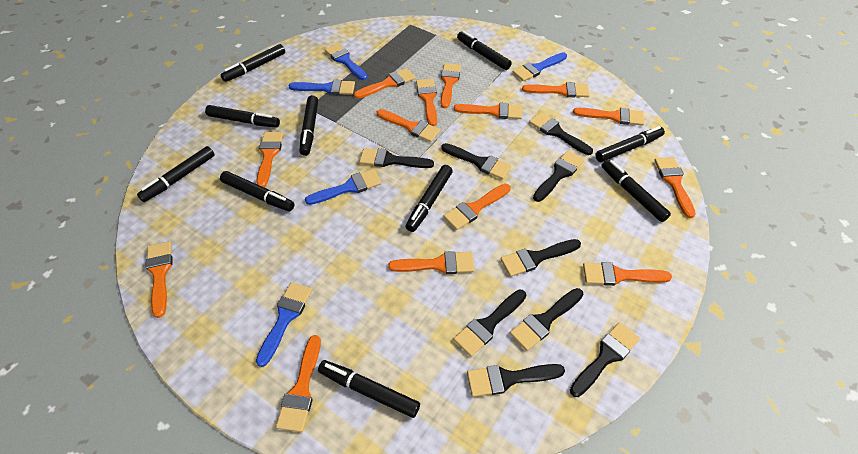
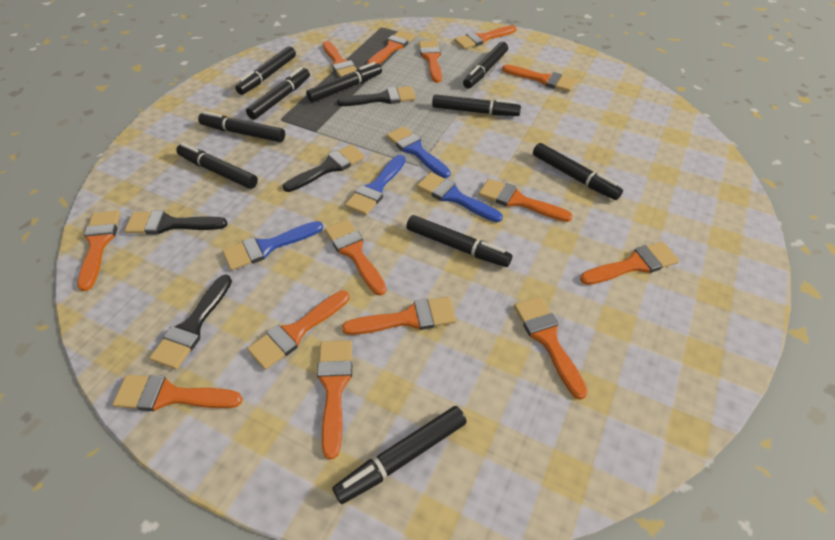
black brush: 9 -> 4
blue brush: 5 -> 4

